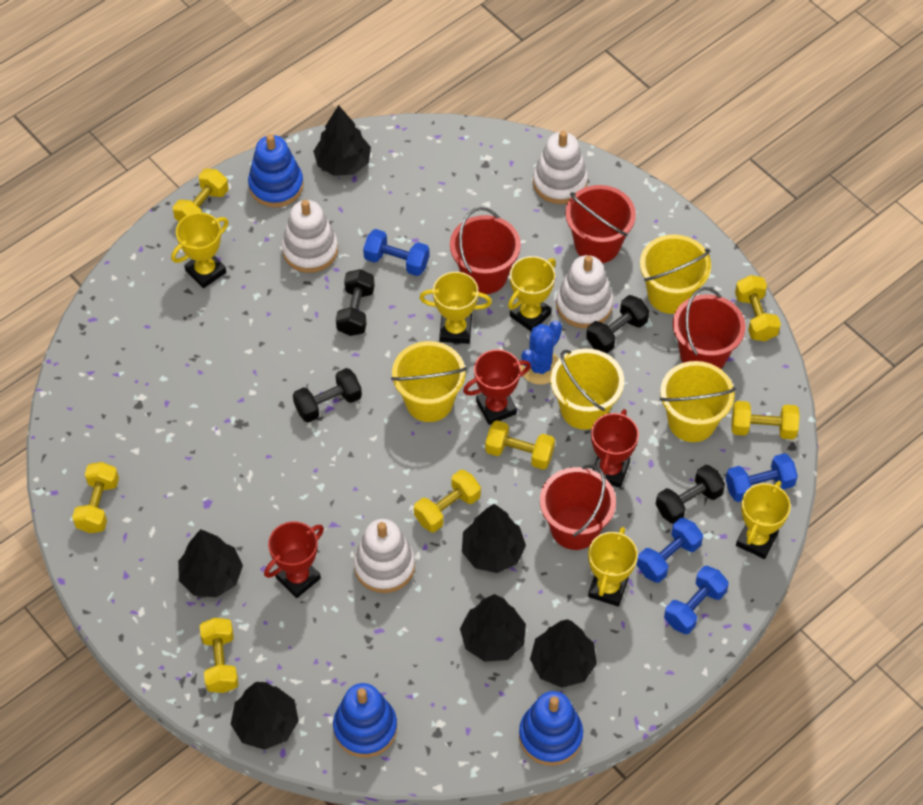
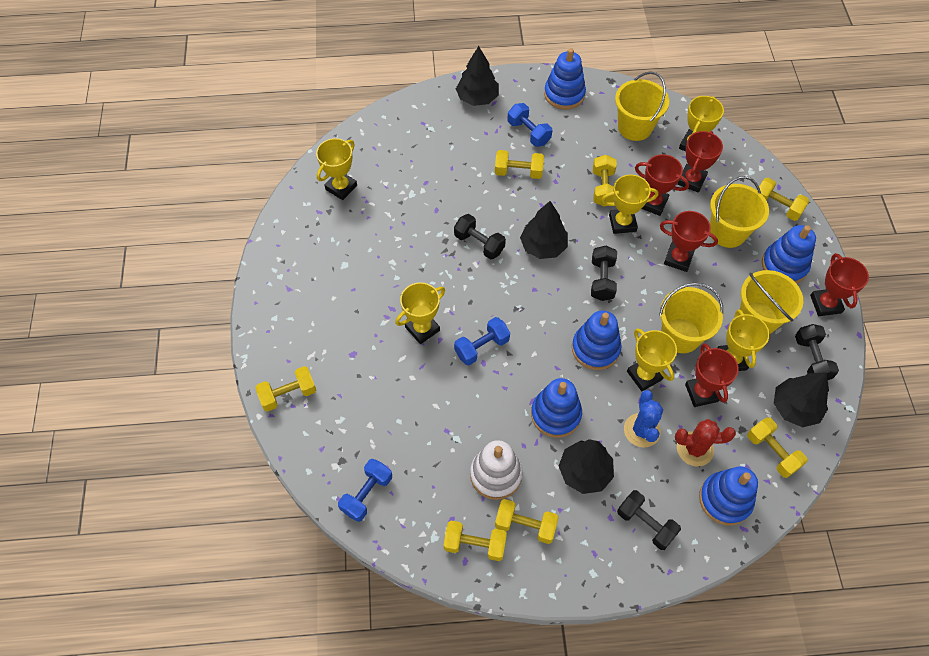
black tree: 6 -> 4
blue dumbbell: 4 -> 3
blue stacking toy: 3 -> 5
red bucket: 4 -> 0
red cactus: 0 -> 1
red trophy: 3 -> 5
white stacking toy: 4 -> 1
yellow trophy: 5 -> 6

